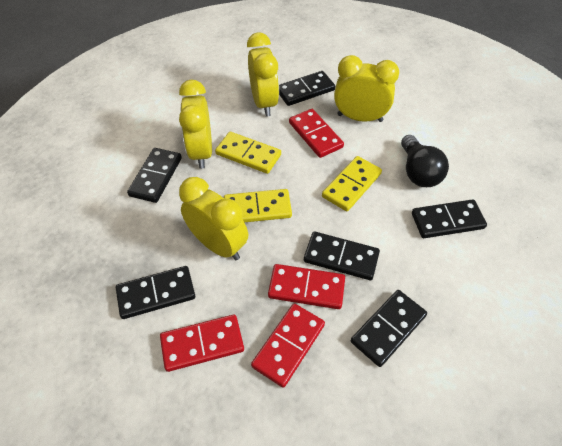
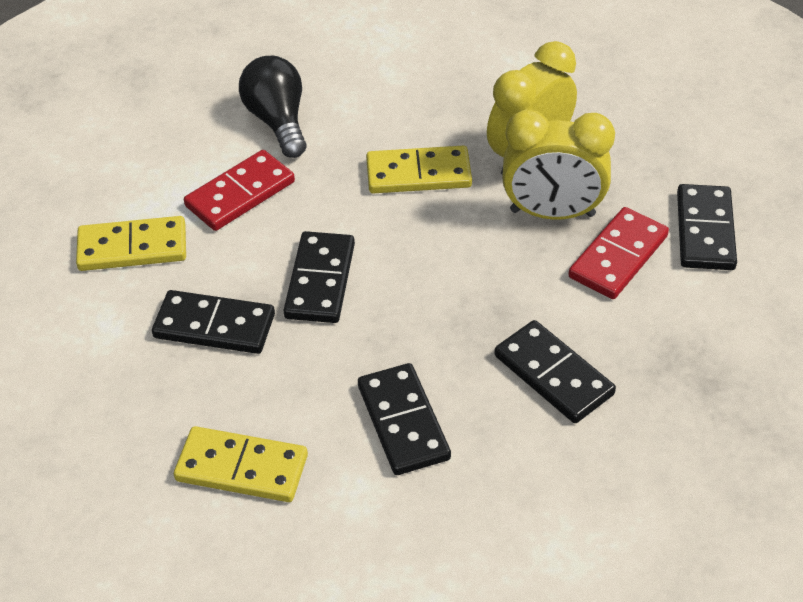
black domino: 6 -> 5
red domino: 4 -> 2
yellow clock: 4 -> 2

